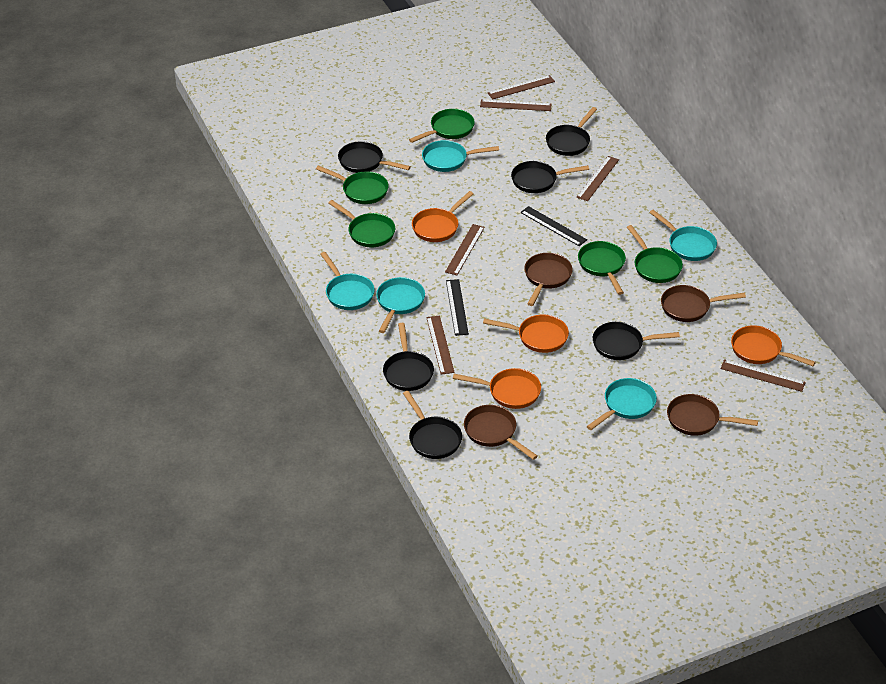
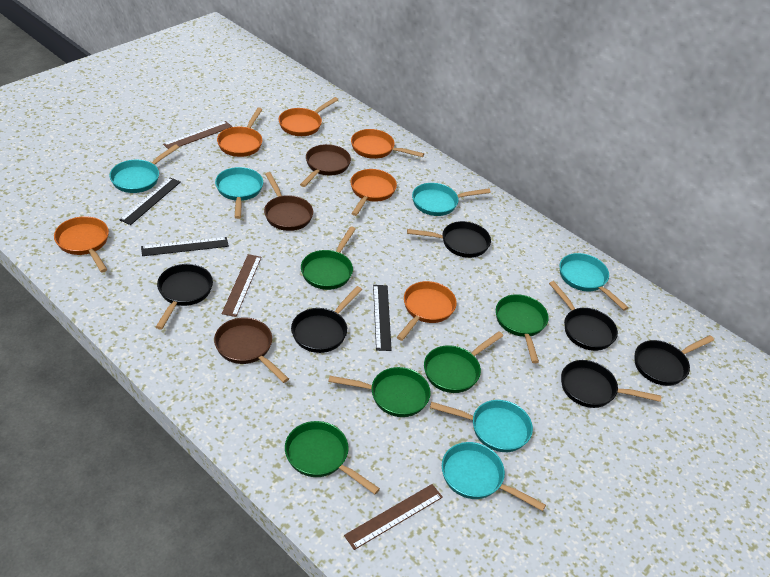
black ruler: 2 -> 3
brown pan: 4 -> 3
brown ruler: 6 -> 3
orange pan: 4 -> 6
turquoise pan: 5 -> 6

